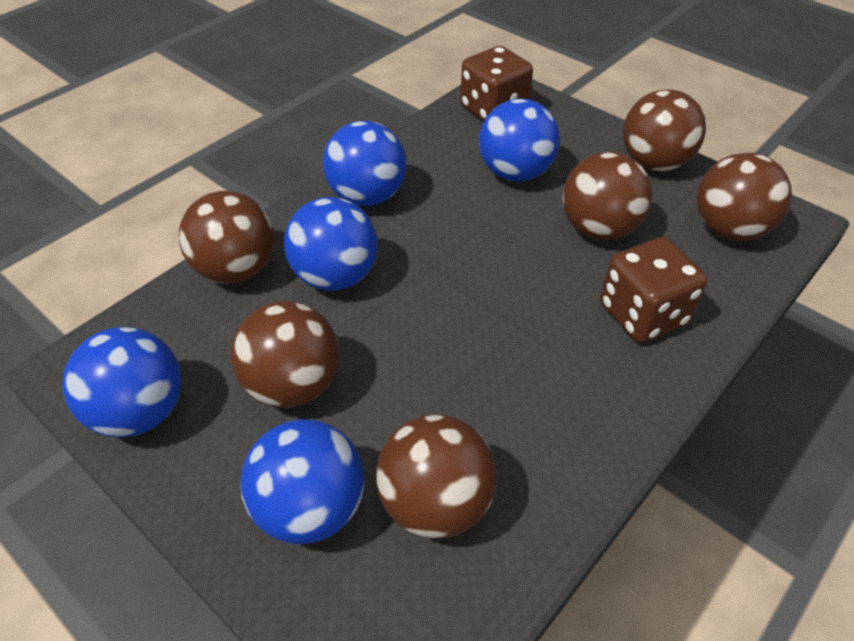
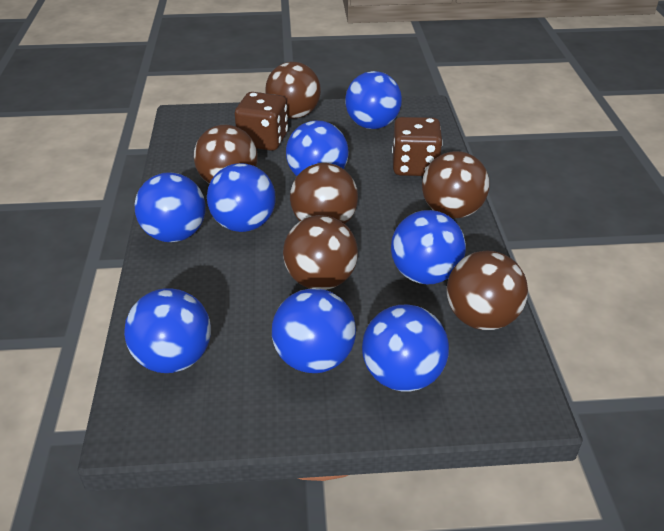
blue ball: 5 -> 8

